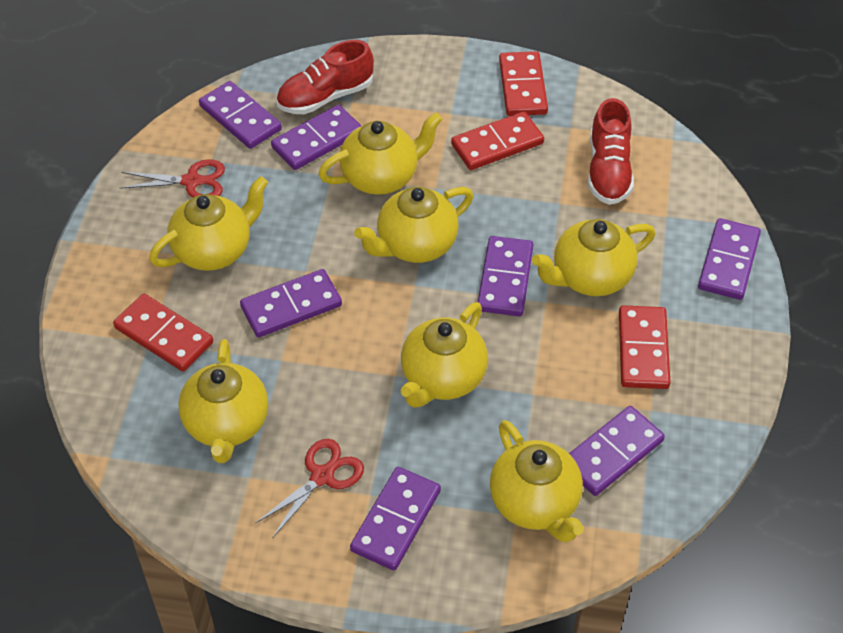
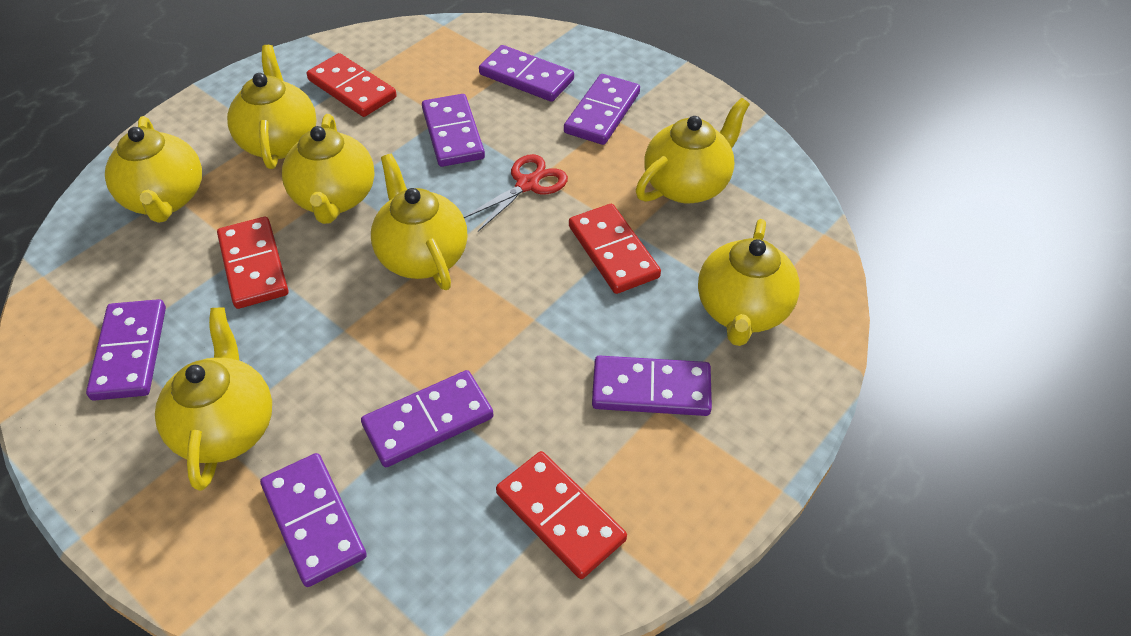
red scissors: 2 -> 1
red shoe: 2 -> 0

